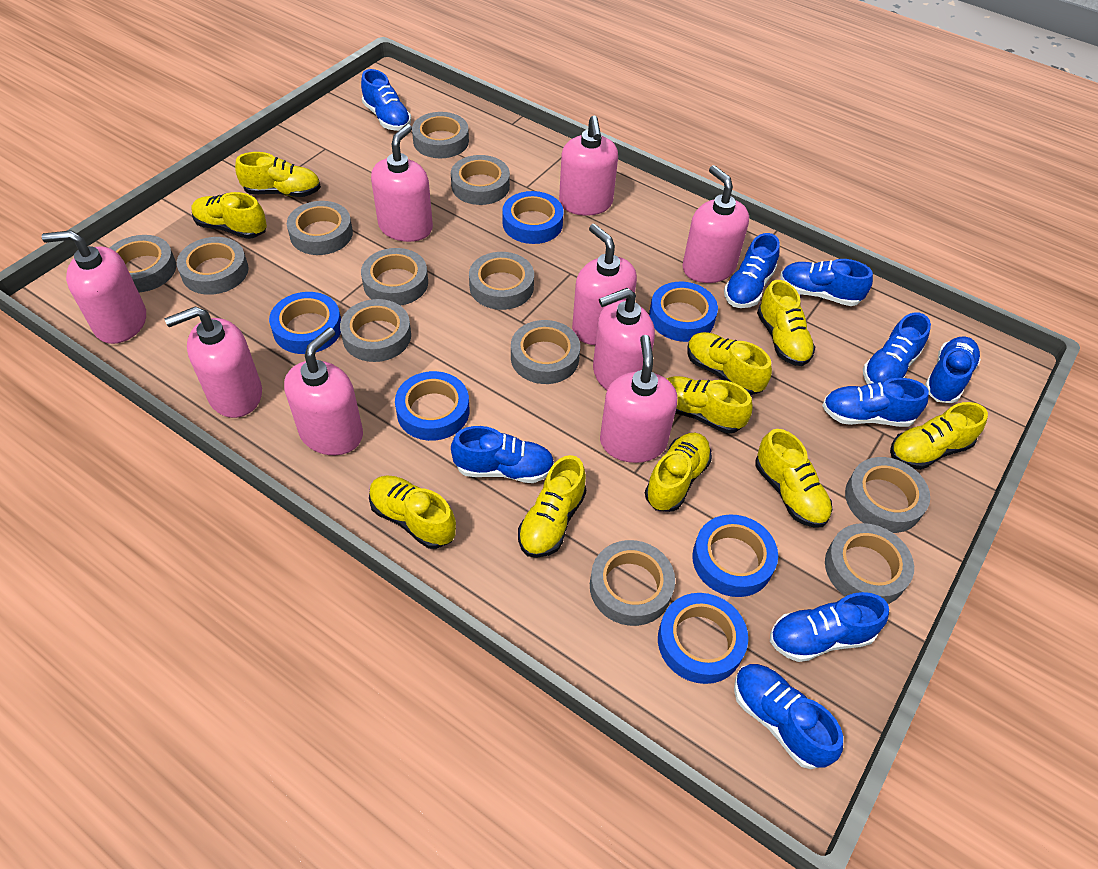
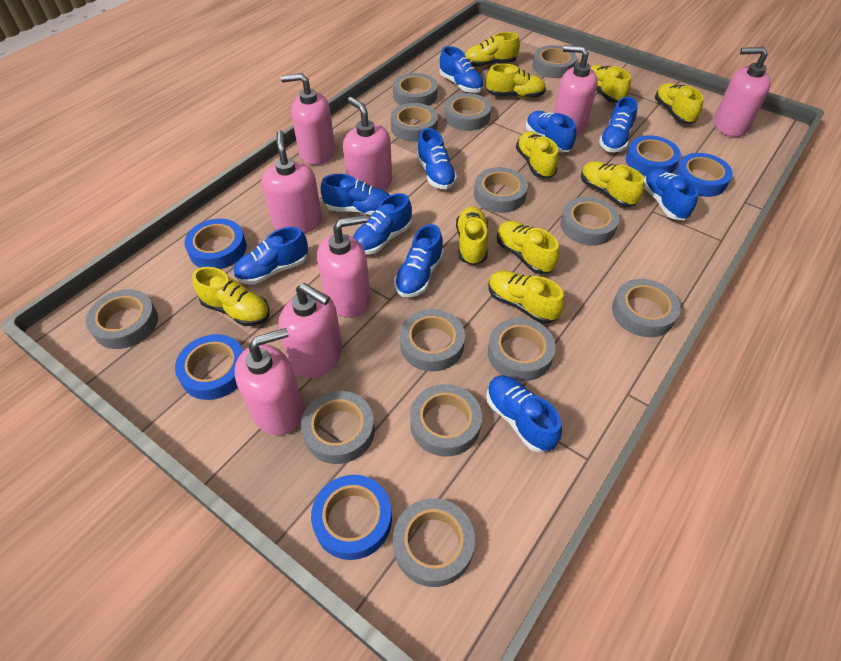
blue shoe: 9 -> 10
blue tape: 6 -> 5
grey tape: 12 -> 13
pink soap dispenser: 9 -> 8

